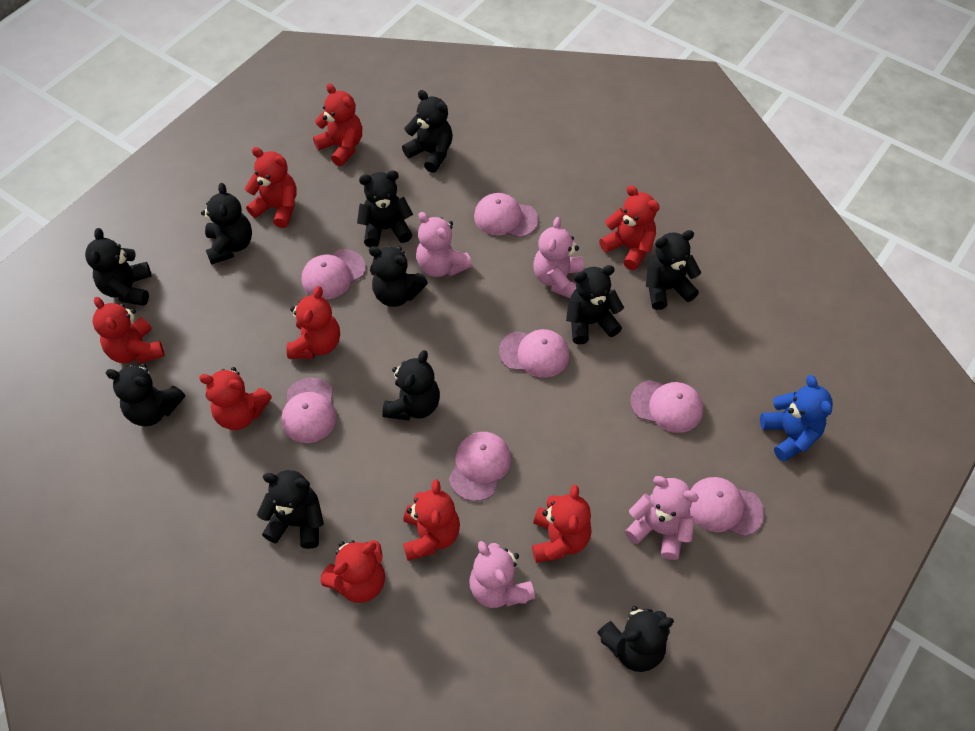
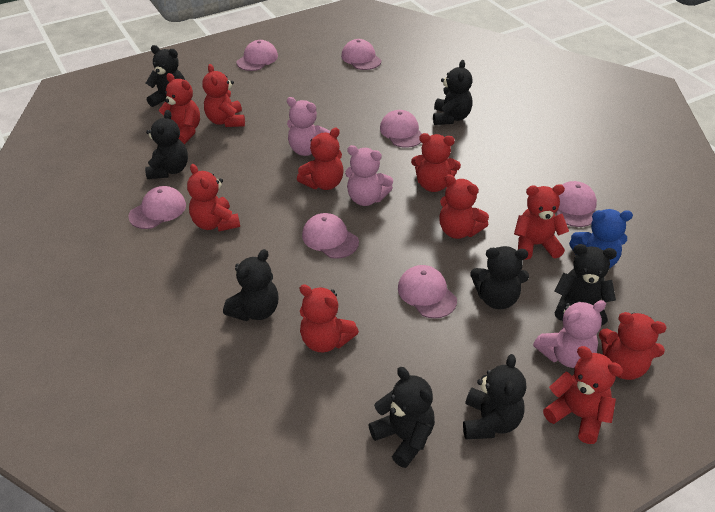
black teddy bear: 11 -> 8
pink teddy bear: 4 -> 3
red teddy bear: 9 -> 10

